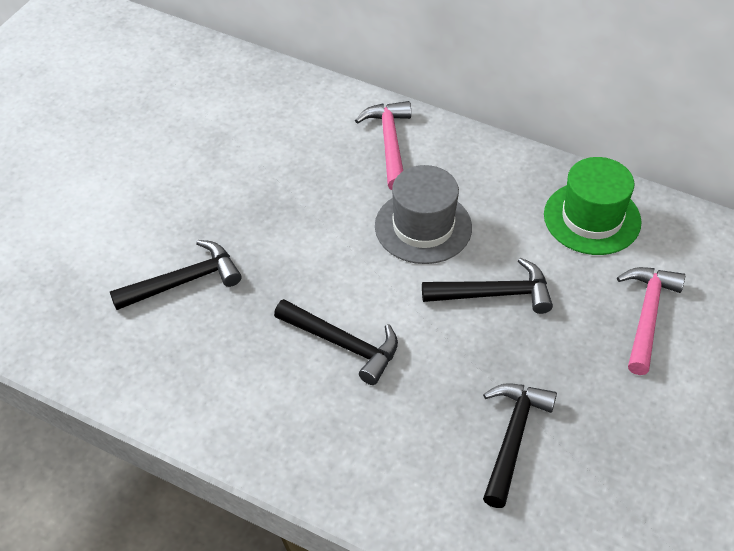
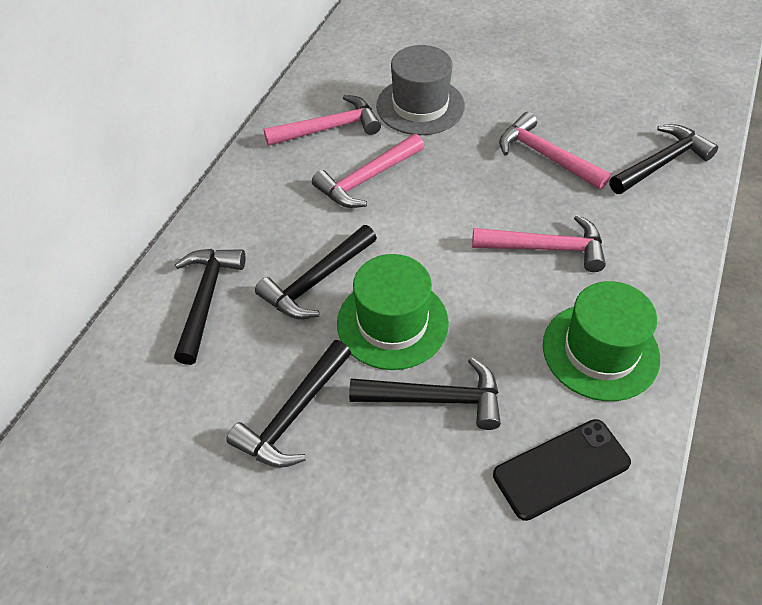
black hammer: 4 -> 5
black phone: 0 -> 1
green hat: 1 -> 2
pink hammer: 2 -> 4

